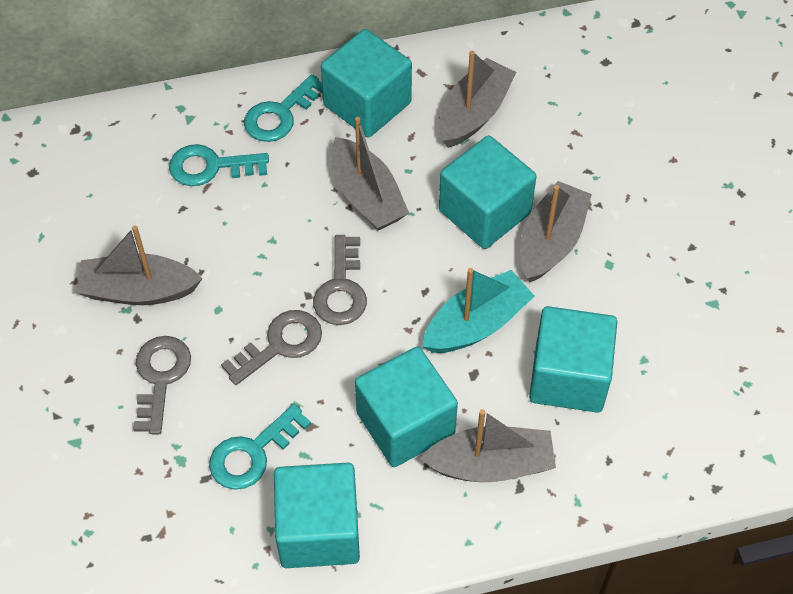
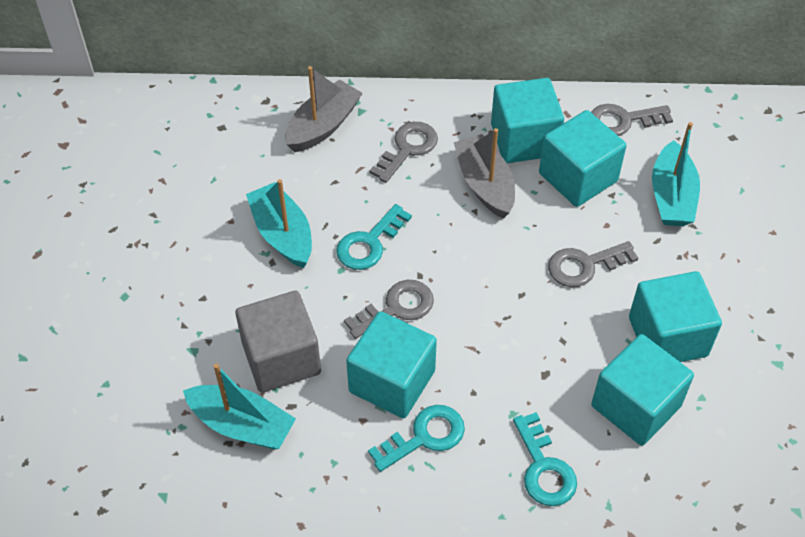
grey boat: 5 -> 2
grey cube: 0 -> 1
grey key: 3 -> 4
turquoise boat: 1 -> 3

